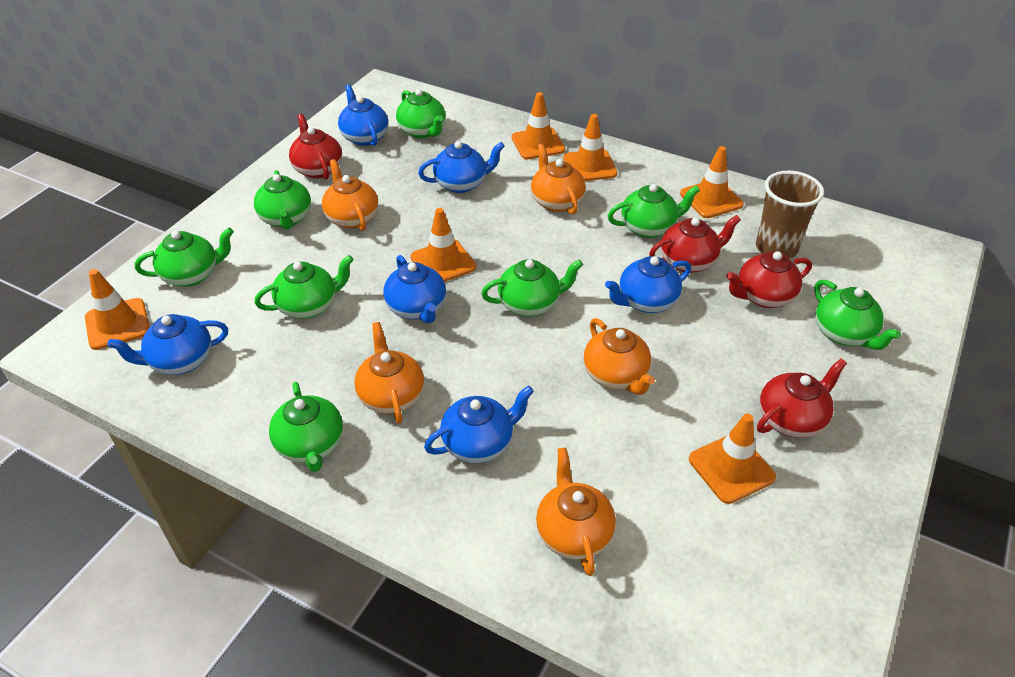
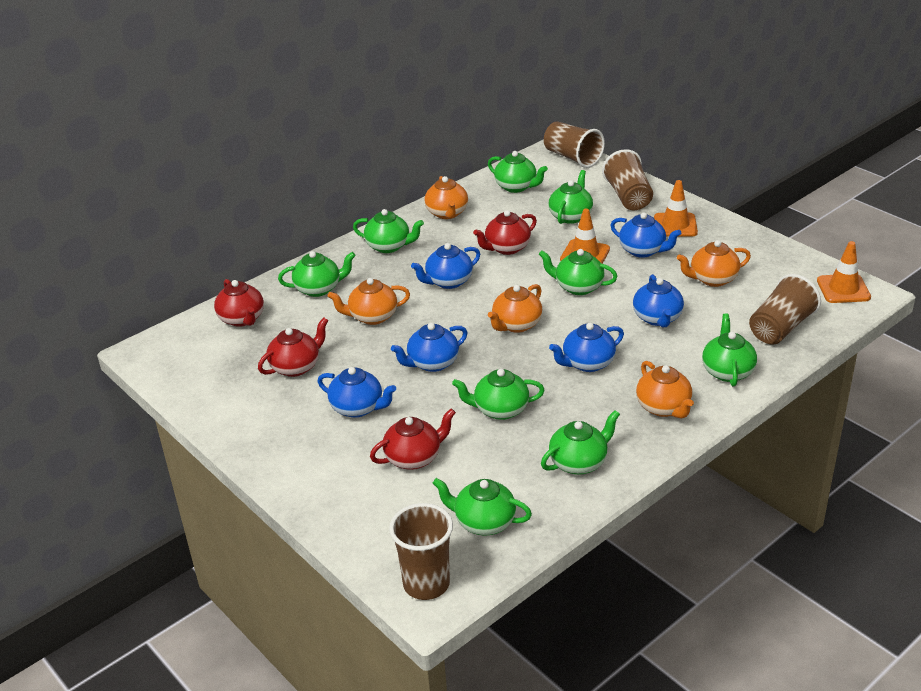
brown cup: 1 -> 4
green teapot: 8 -> 9
orange traffic cone: 6 -> 3

